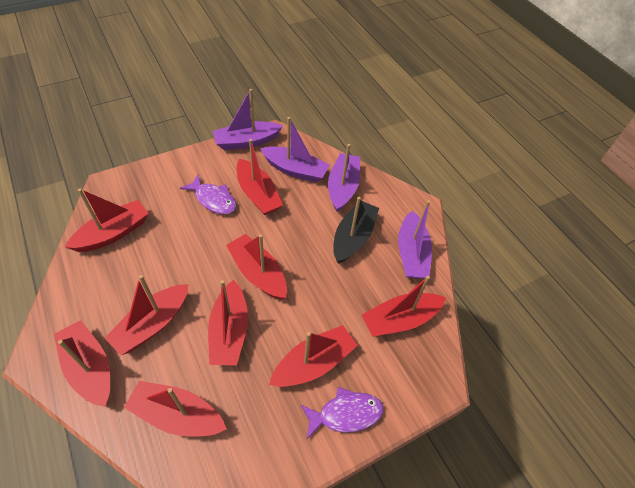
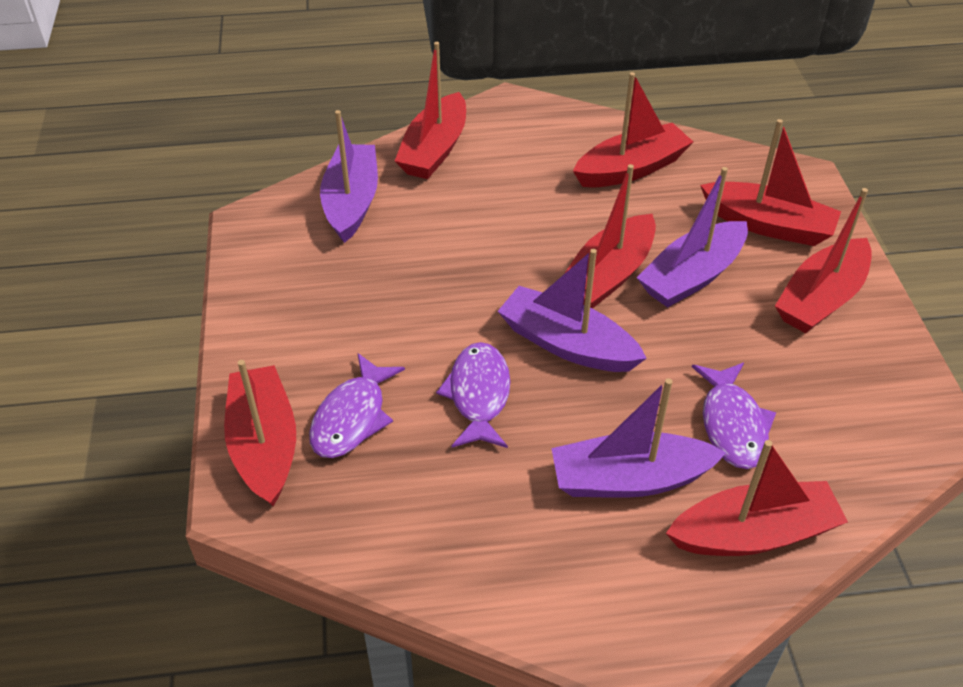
black boat: 1 -> 0
purple fish: 2 -> 3
red boat: 9 -> 7

